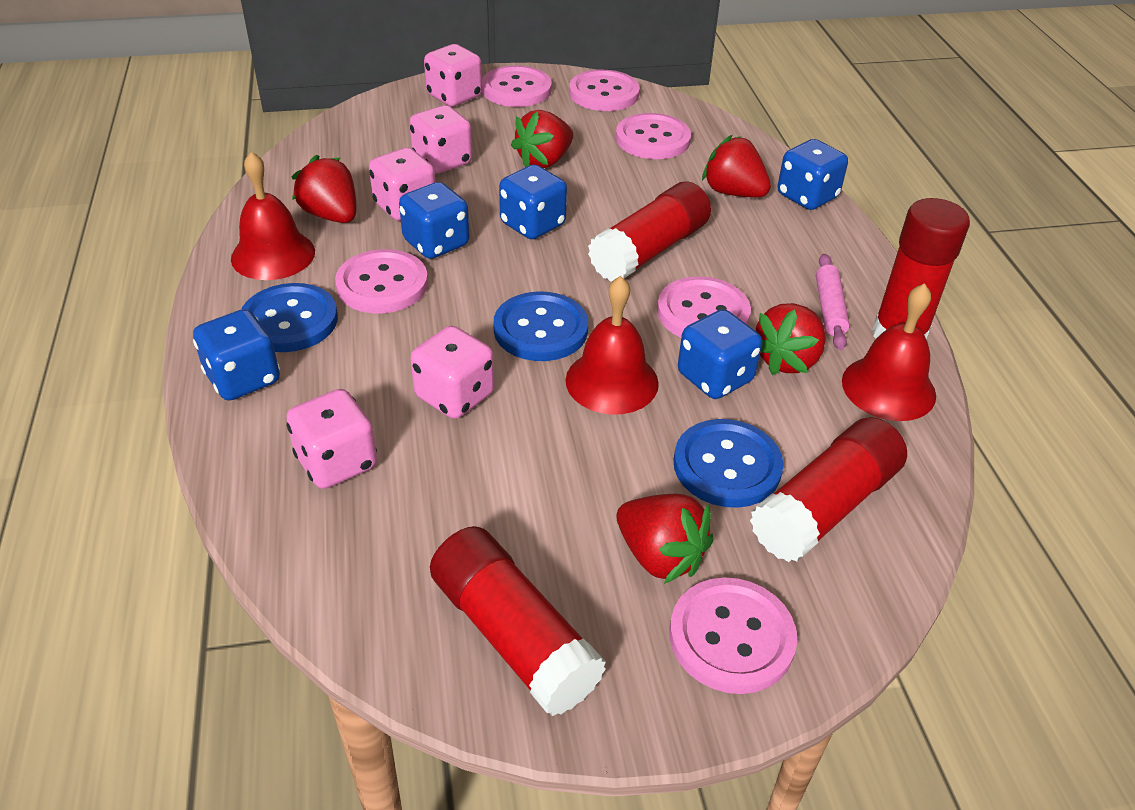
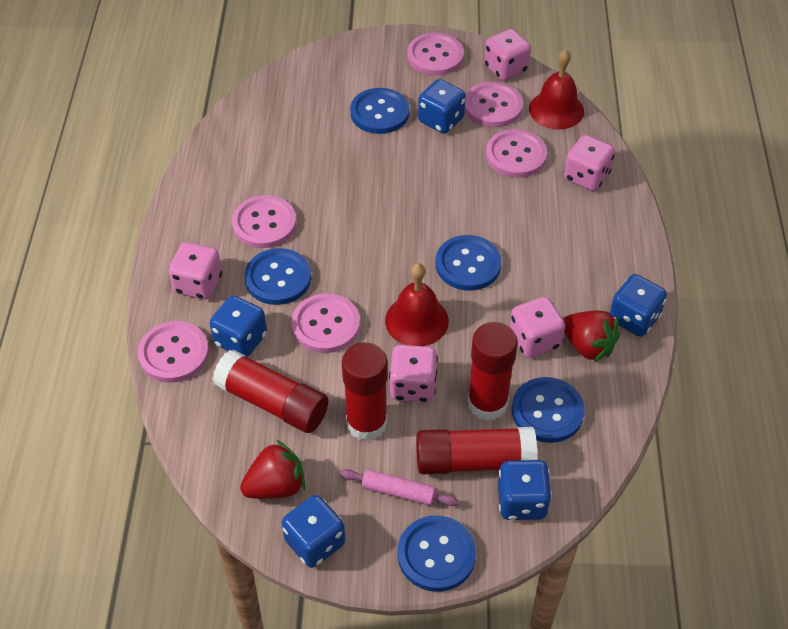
blue button: 3 -> 5
red bell: 3 -> 2
red strawberry: 5 -> 2

